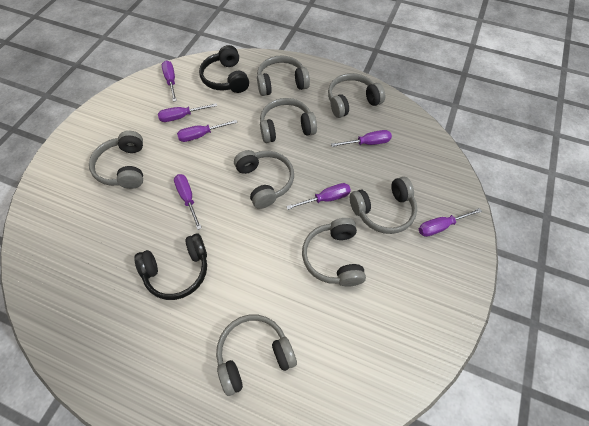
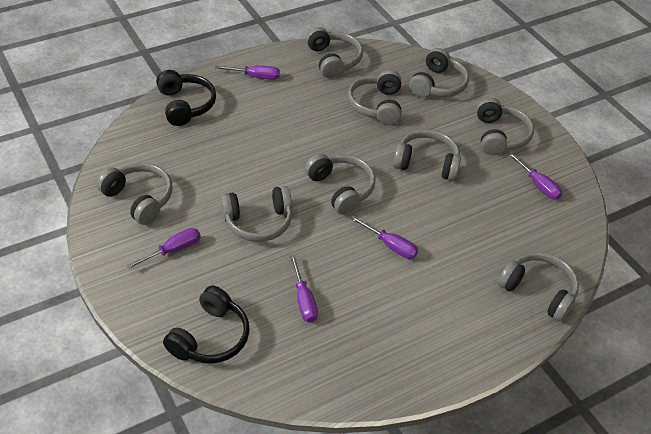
grey headphones: 8 -> 9
purple screwdriver: 7 -> 5

